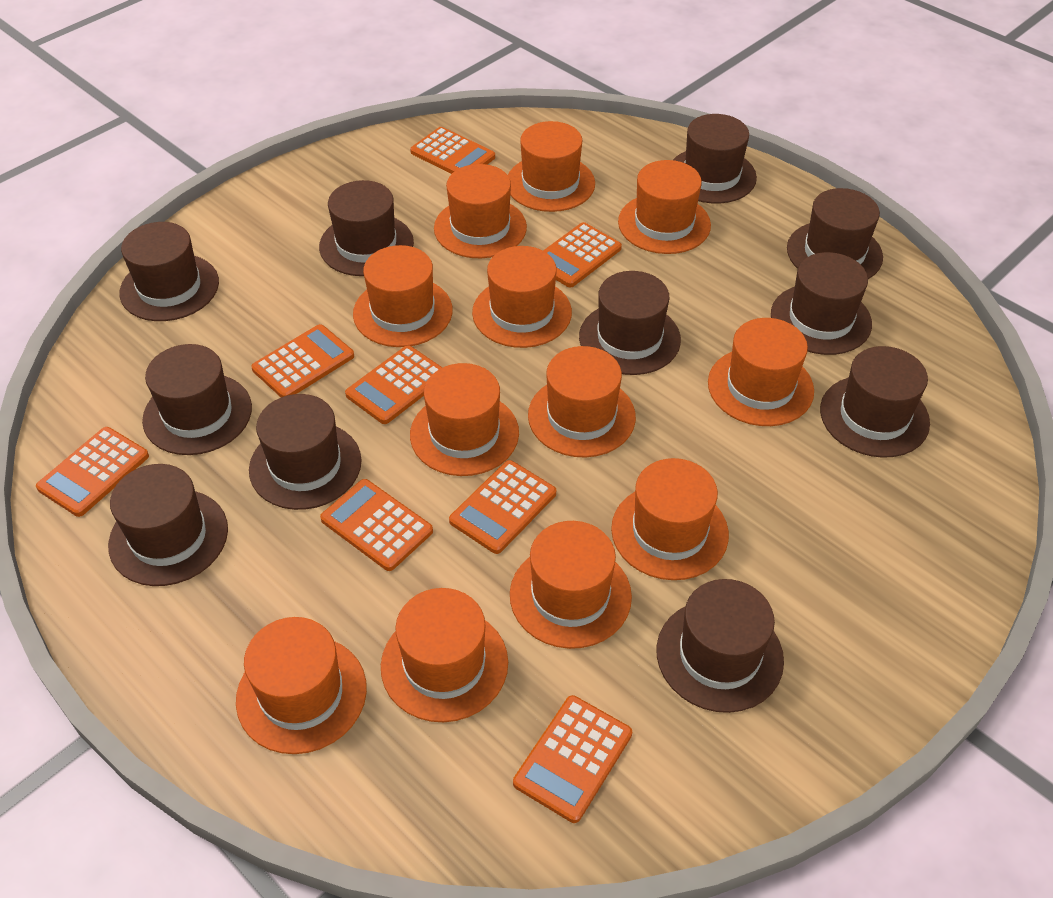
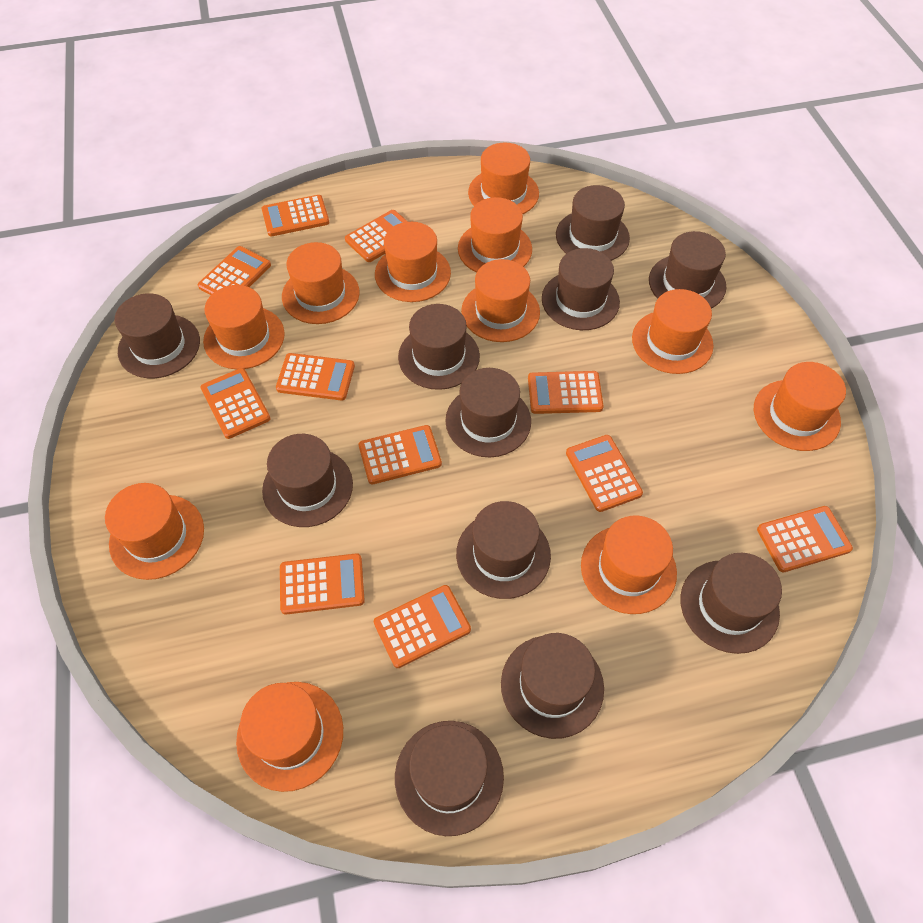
orange calculator: 8 -> 11
orange hat: 12 -> 11

